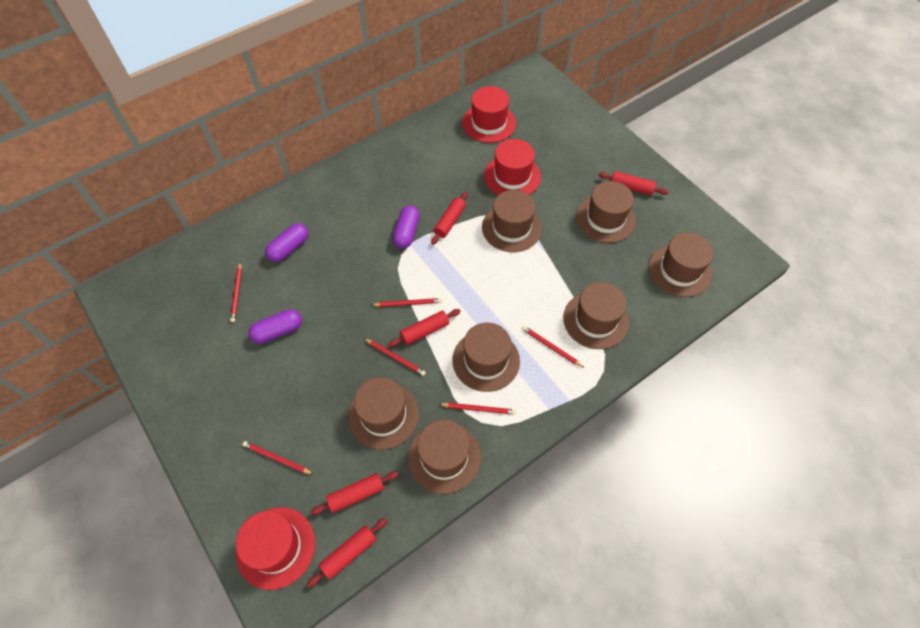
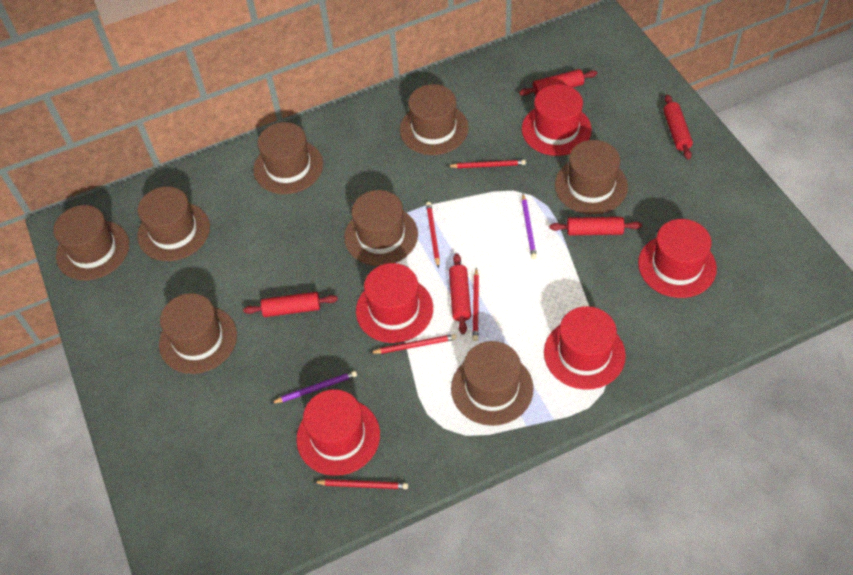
brown hat: 7 -> 8
purple capsule: 3 -> 0
purple pencil: 0 -> 2
red hat: 3 -> 5
red pencil: 6 -> 5

